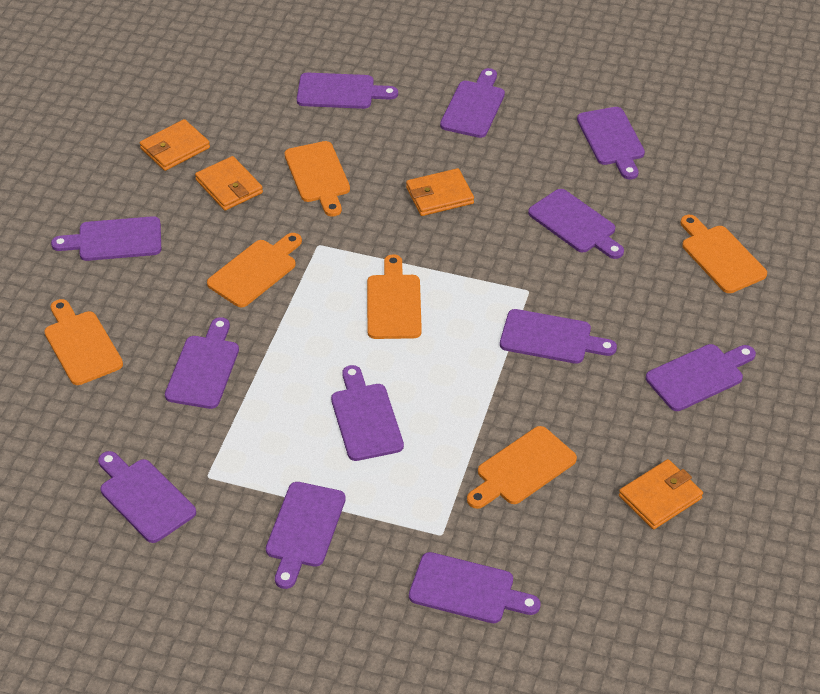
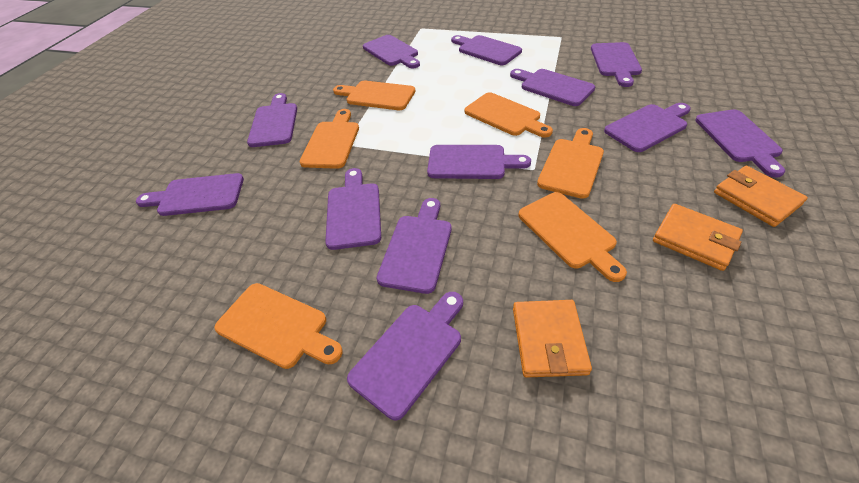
orange wallet: 4 -> 3

